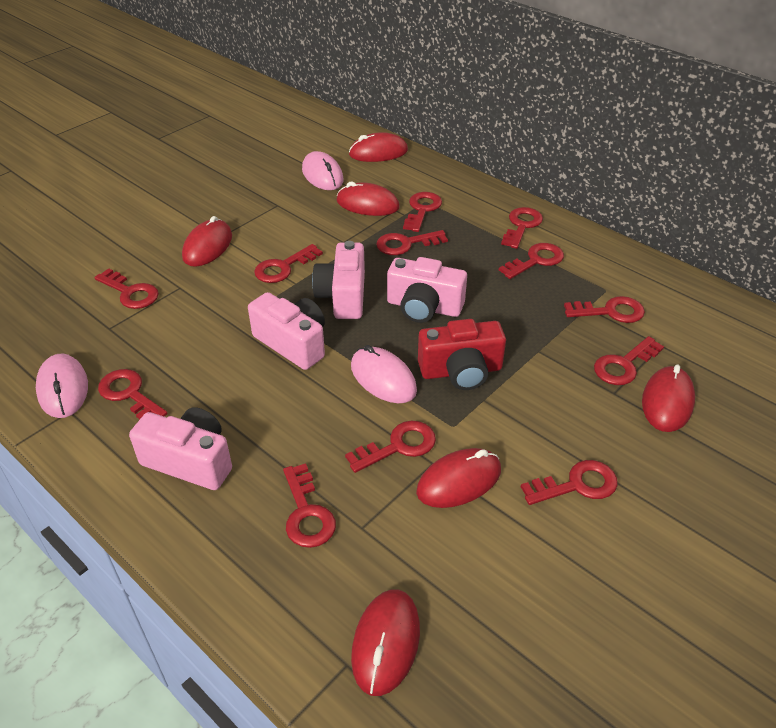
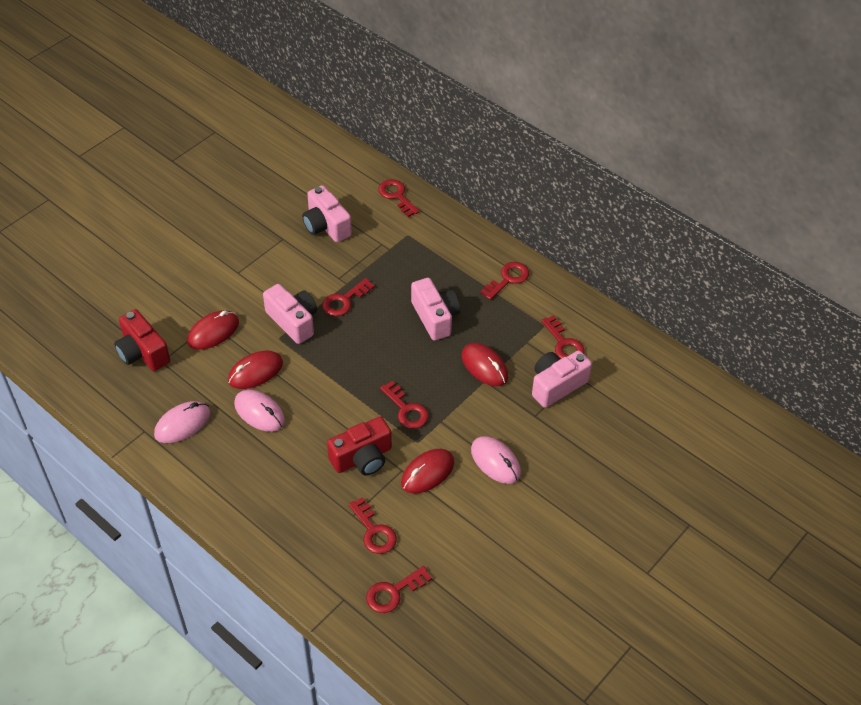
red camera: 1 -> 2
red key: 12 -> 7
red mouse: 6 -> 4

